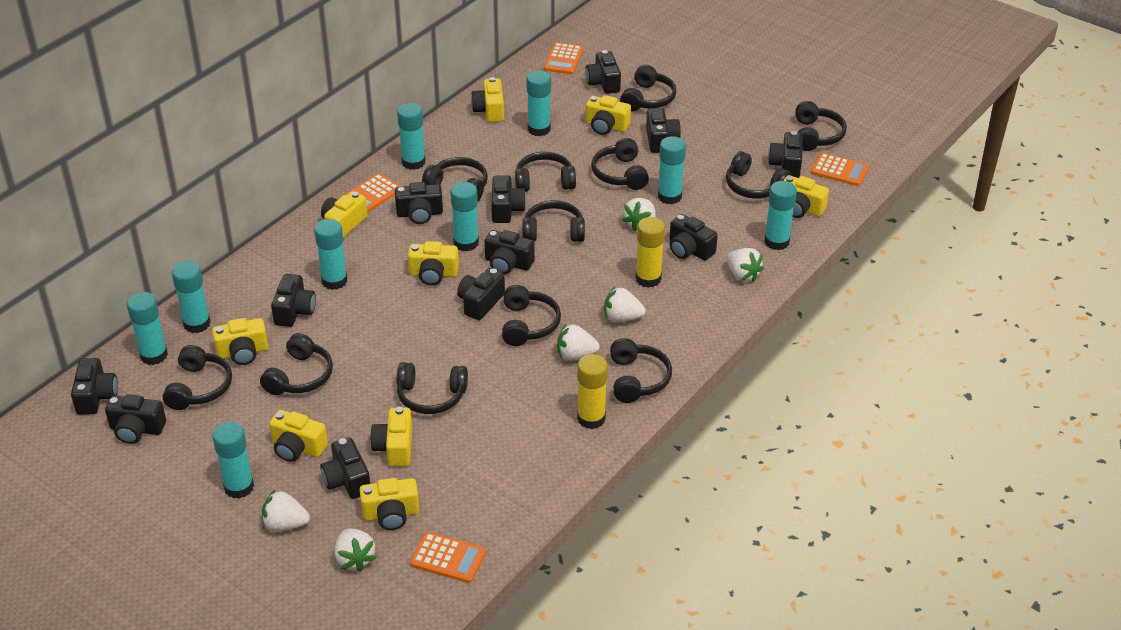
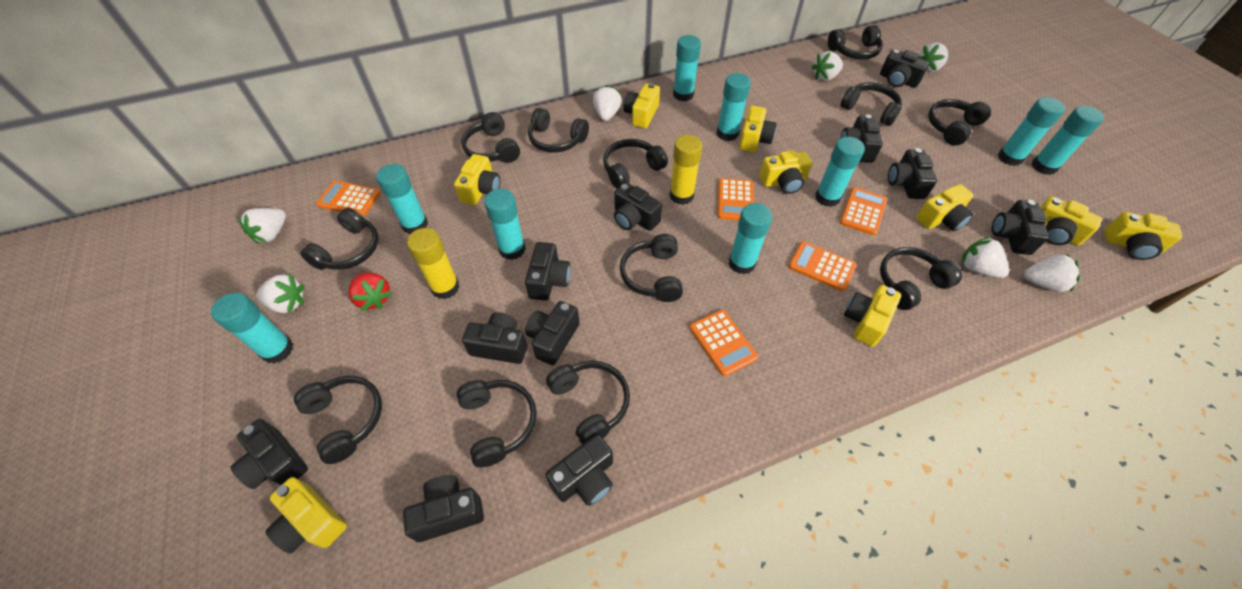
black camera: 12 -> 11
orange calculator: 4 -> 5
red strawberry: 0 -> 1
white strawberry: 6 -> 7

